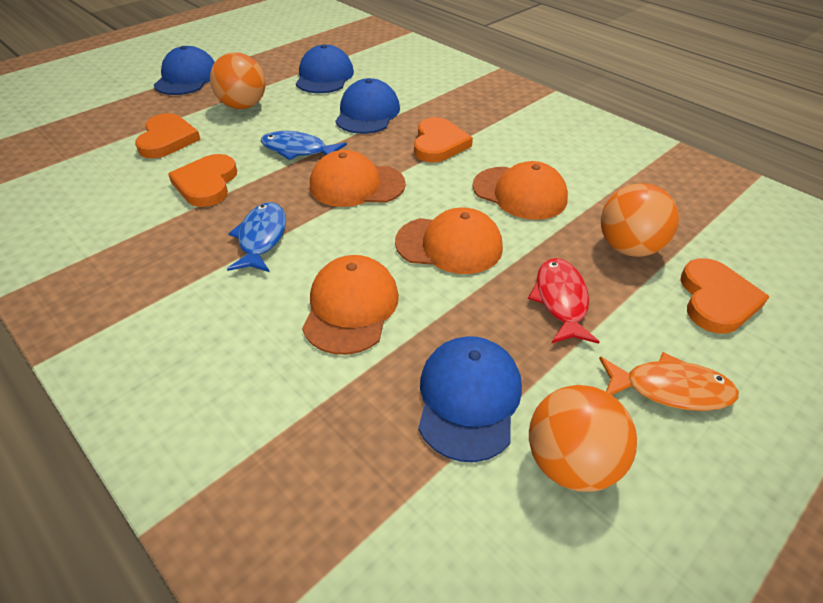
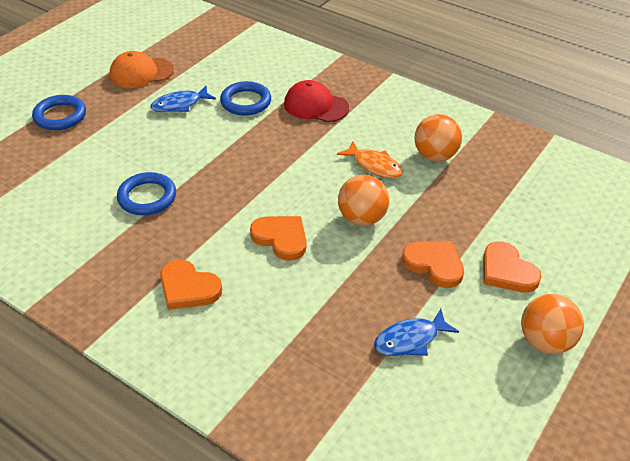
blue cap: 4 -> 0
blue ring: 0 -> 3
orange cap: 4 -> 1
red cap: 0 -> 1
red fish: 1 -> 0

